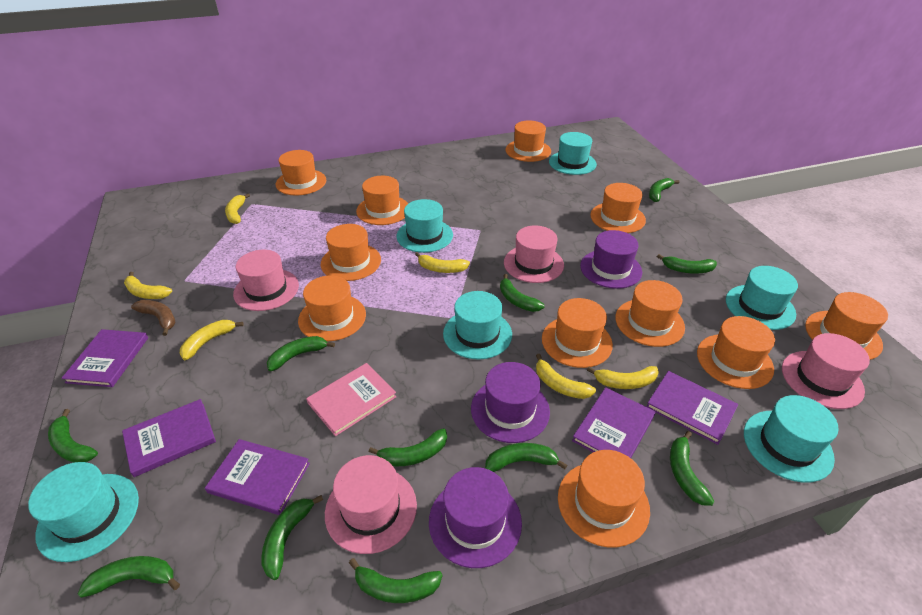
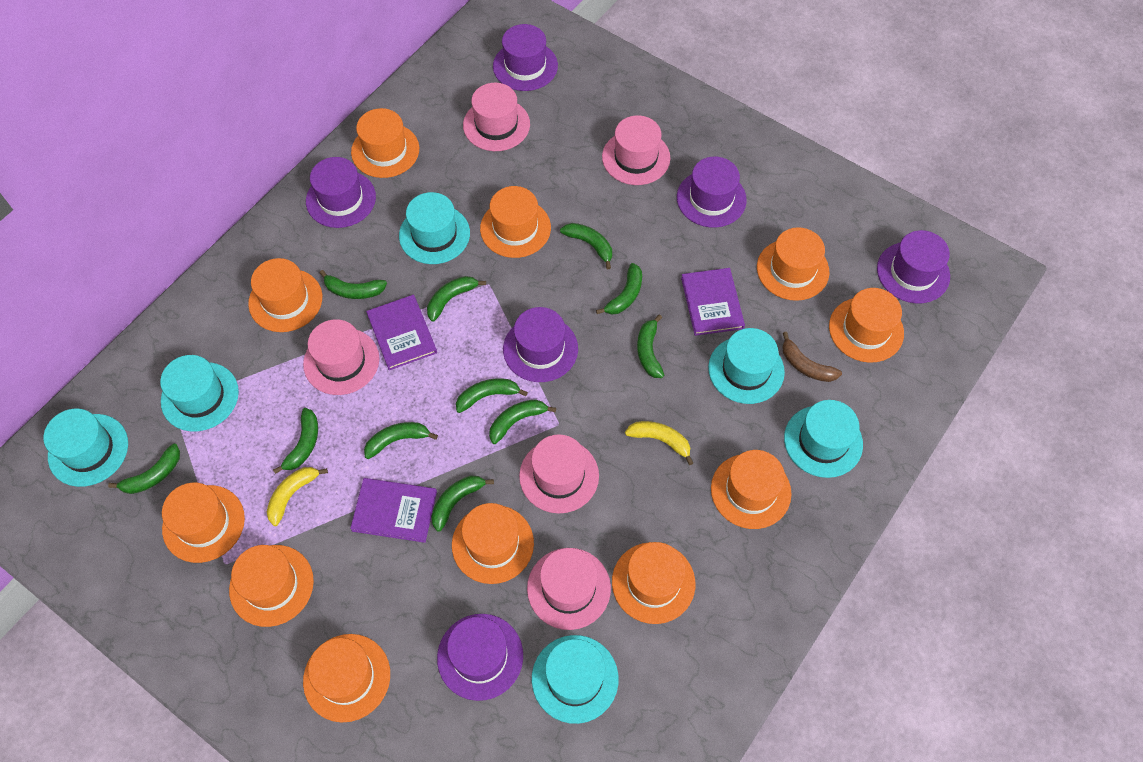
pink book: 1 -> 0
pink hat: 4 -> 5
purple book: 5 -> 3
purple hat: 3 -> 6
yellow banana: 6 -> 2

